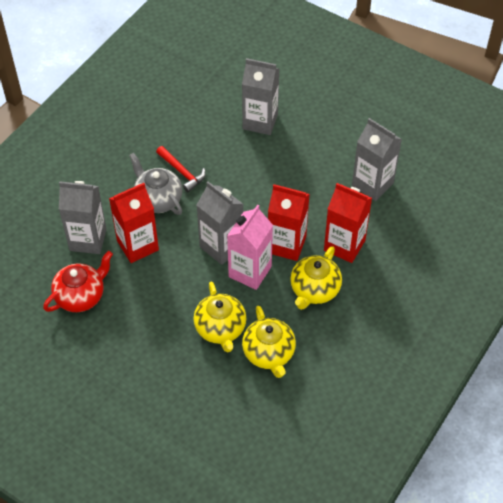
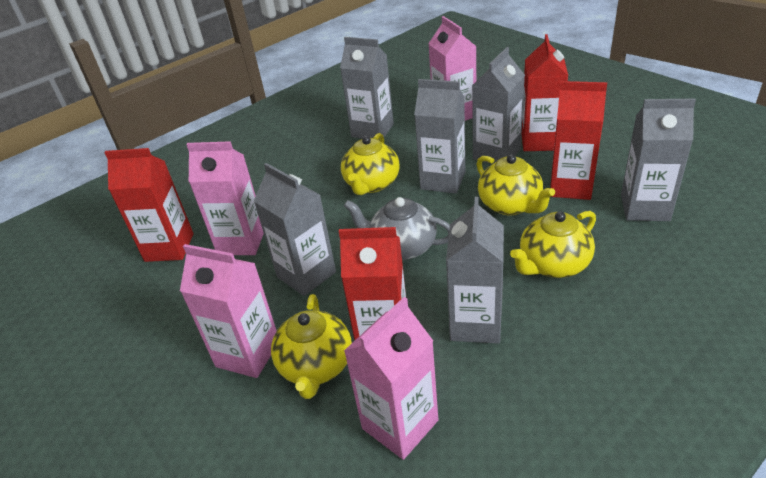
grey carton: 4 -> 6
pink carton: 1 -> 4
red carton: 3 -> 4
red hammer: 1 -> 0
red teapot: 1 -> 0
yellow teapot: 3 -> 4

